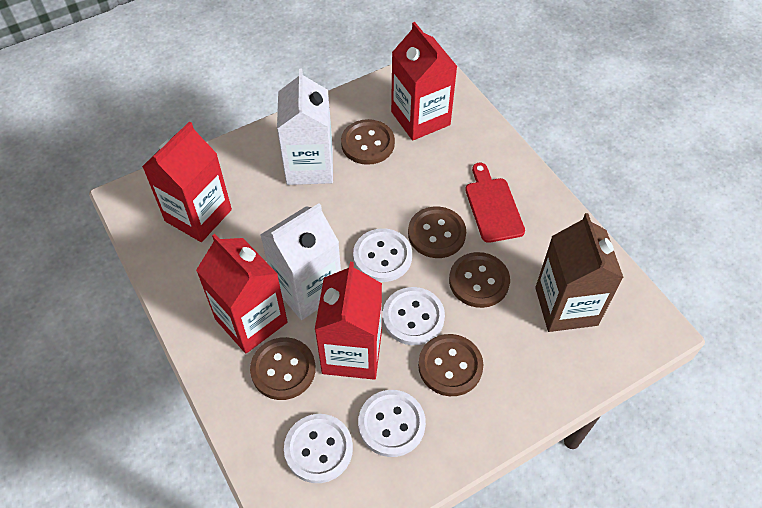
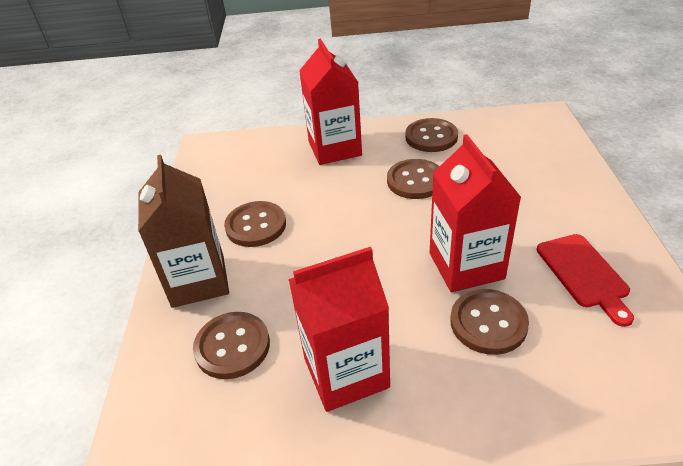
red carton: 4 -> 3
white button: 4 -> 0
white carton: 2 -> 0

